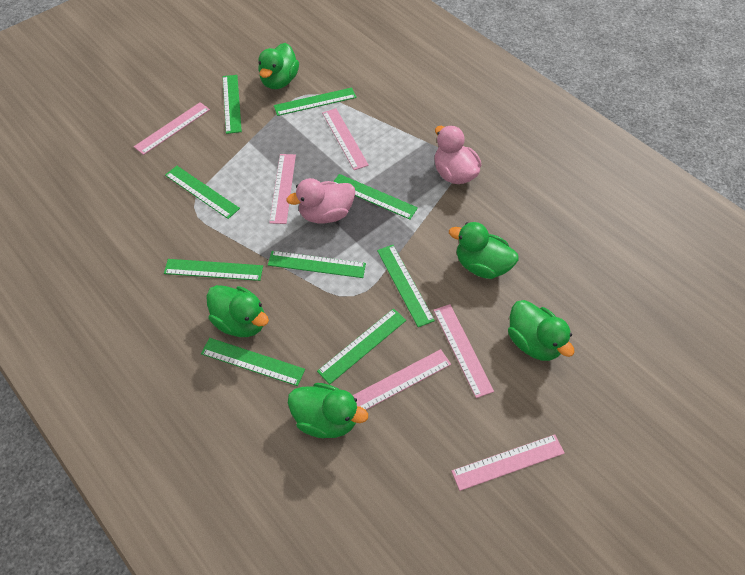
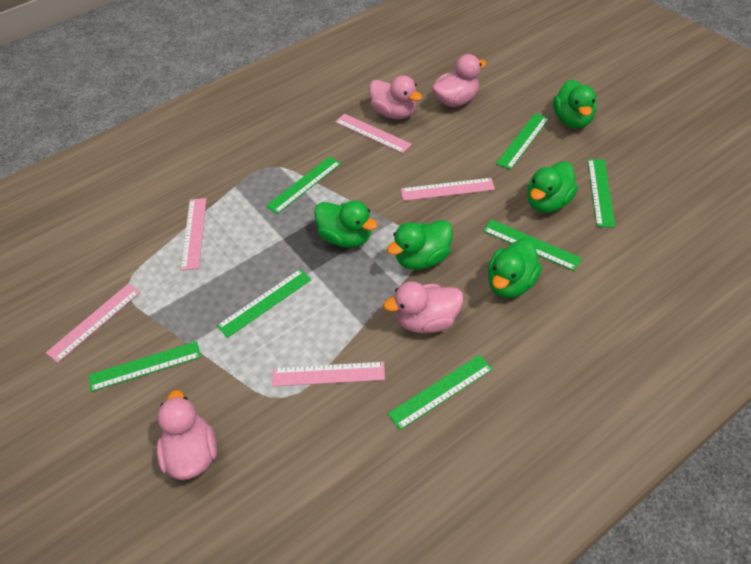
green ruler: 9 -> 7
pink duck: 2 -> 4
pink ruler: 6 -> 5

